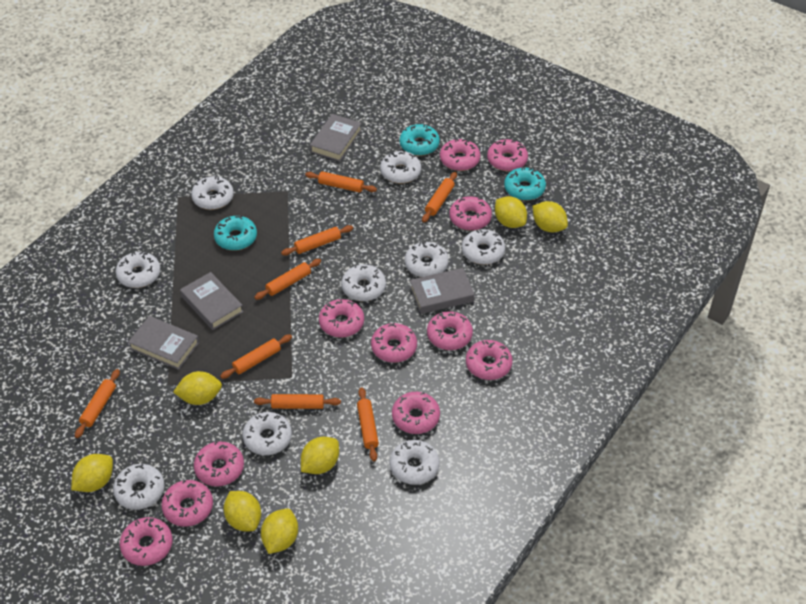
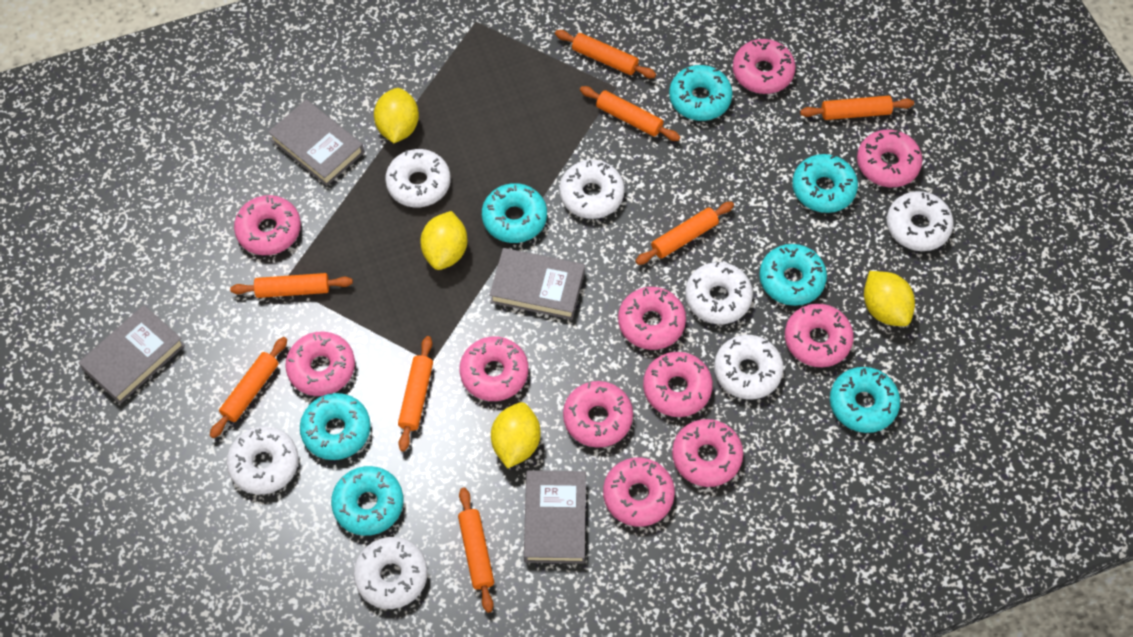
turquoise donut: 3 -> 7
white donut: 9 -> 7
yellow lemon: 7 -> 4

